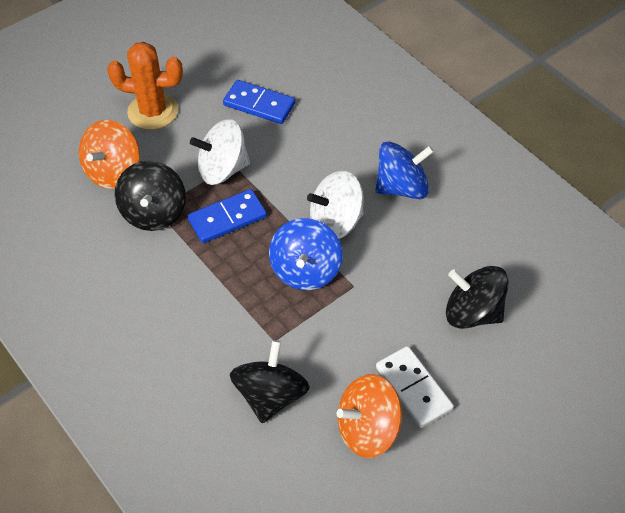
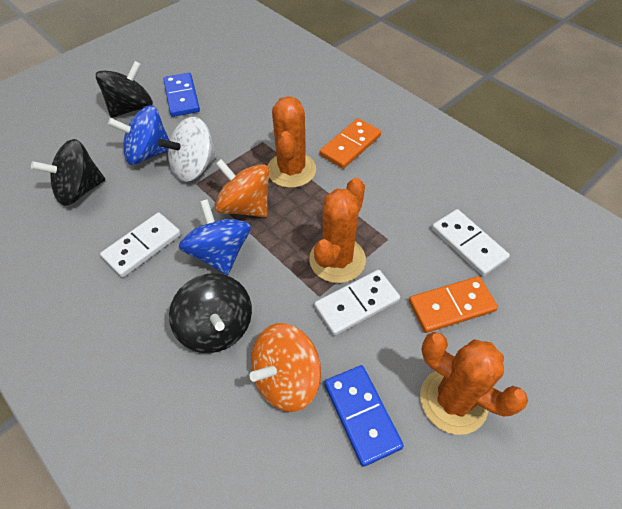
orange cactus: 1 -> 3
orange domino: 0 -> 2
white domino: 1 -> 3
white spinning top: 2 -> 1

